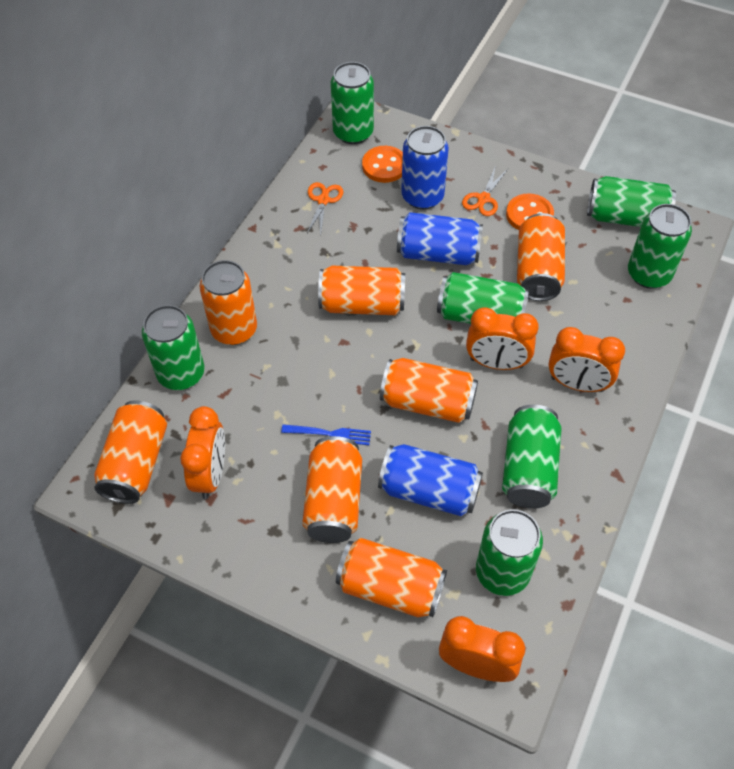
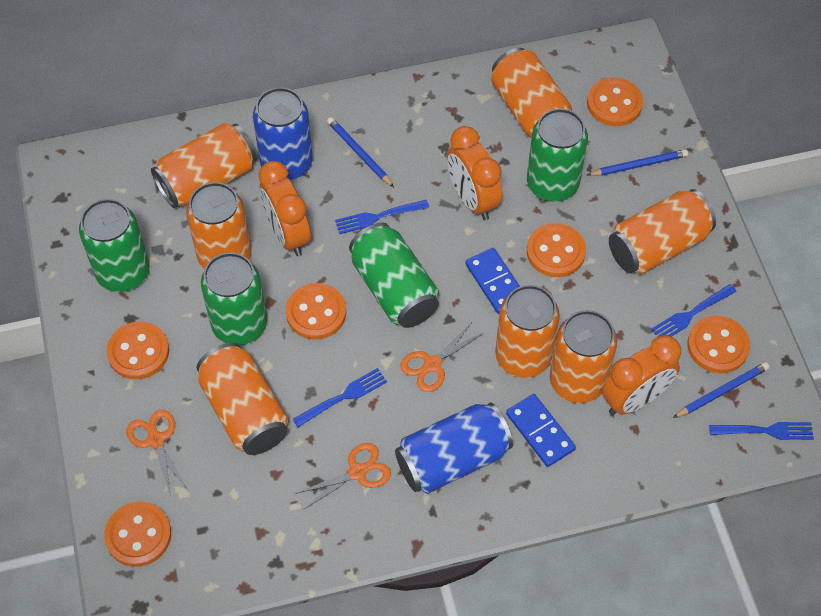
blue can: 3 -> 2
blue domino: 0 -> 2
blue fork: 1 -> 4
blue pencil: 0 -> 3
green can: 7 -> 4
orange button: 2 -> 6
orange clock: 4 -> 3
orange scissors: 2 -> 3

